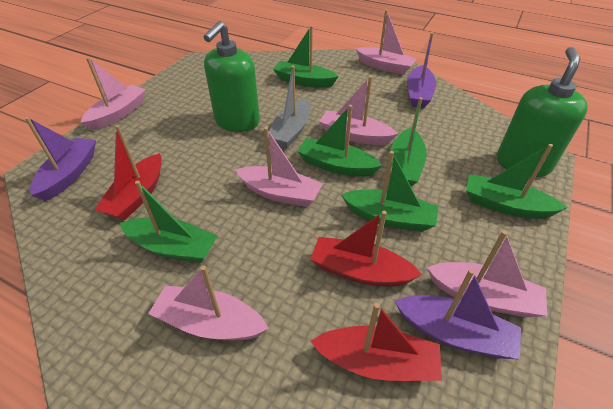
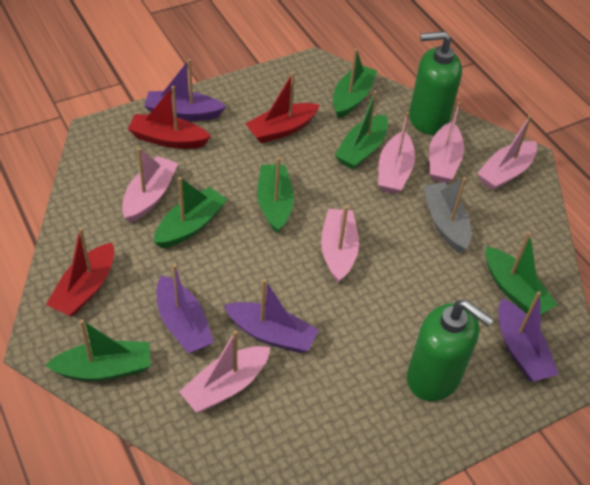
purple boat: 3 -> 4

